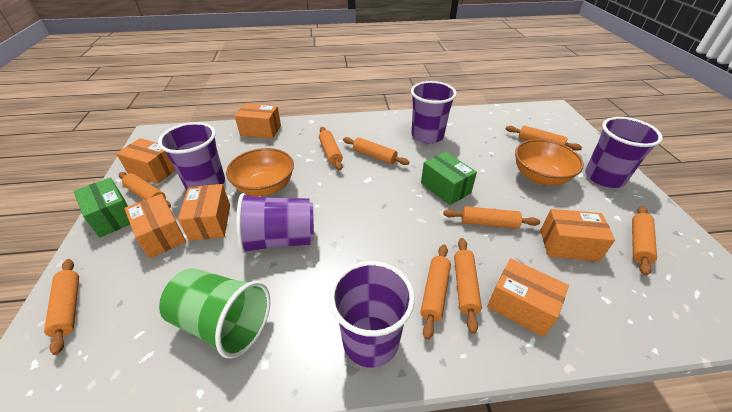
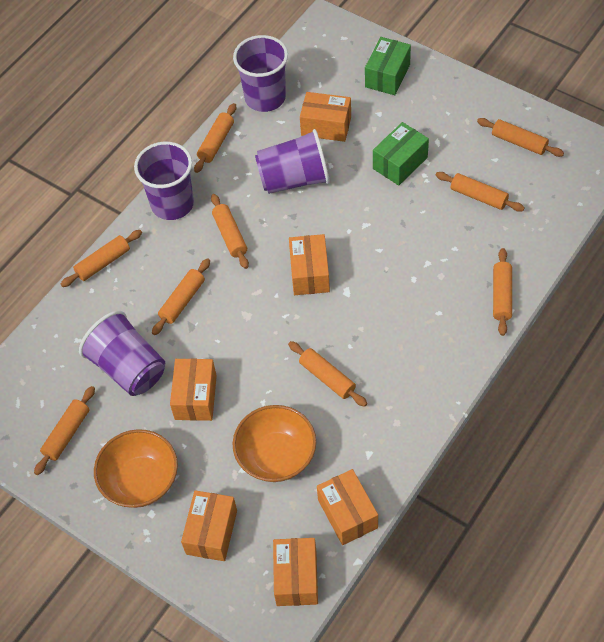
green cup: 1 -> 0
purple cup: 5 -> 4

